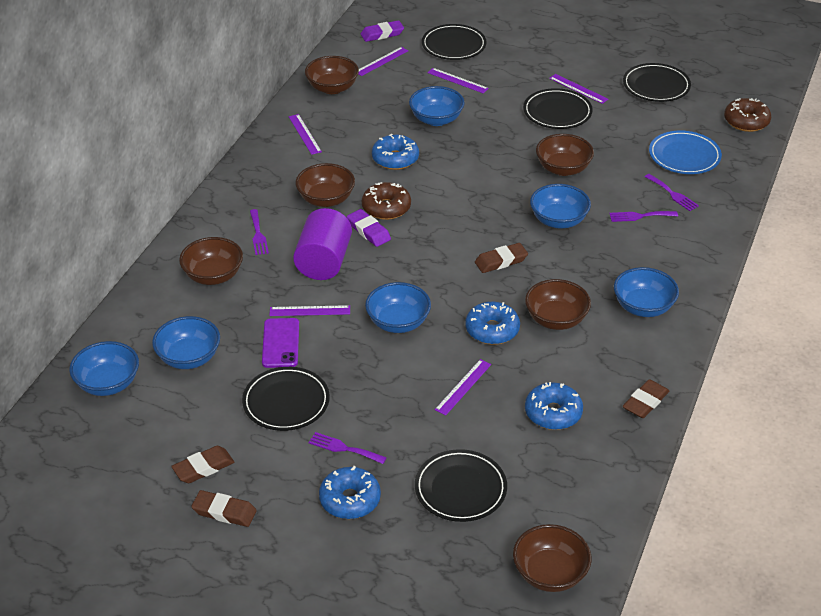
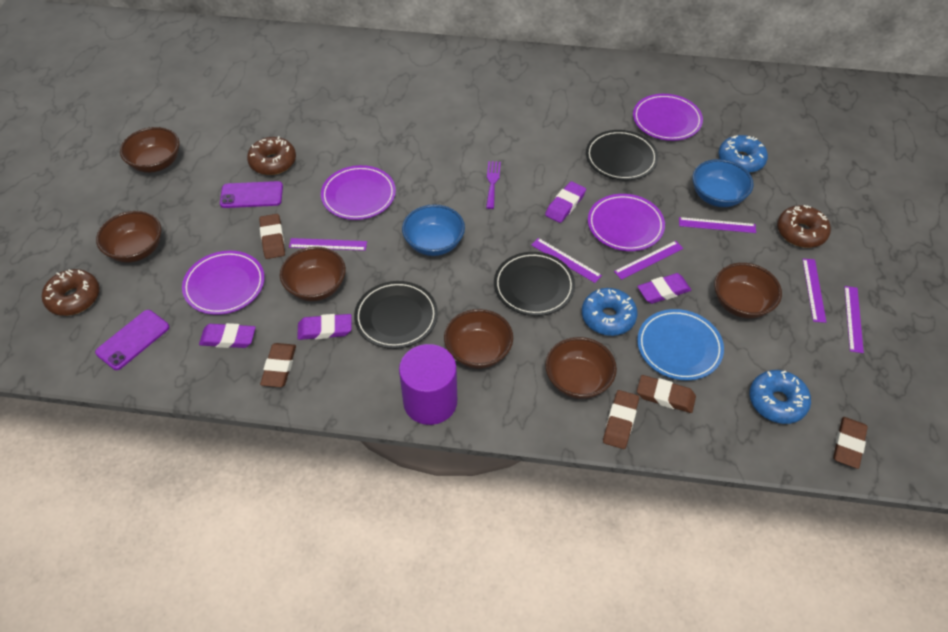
black plate: 5 -> 3
blue bowl: 6 -> 2
blue donut: 4 -> 3
brown donut: 2 -> 3
brown eraser: 4 -> 5
purple eraser: 2 -> 4
purple fork: 4 -> 1
purple phone: 1 -> 2
purple plate: 0 -> 4

